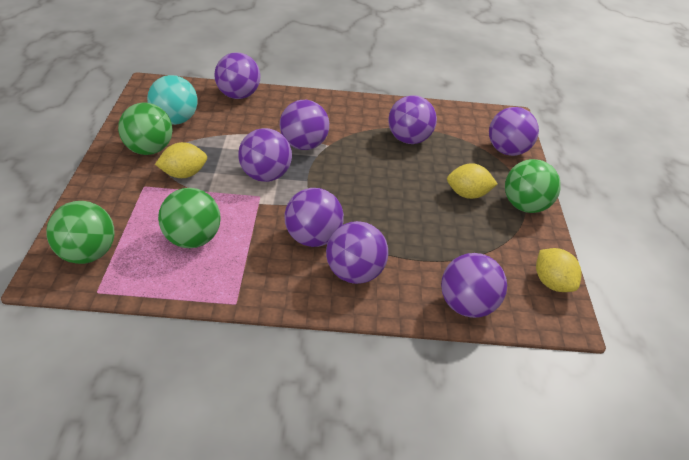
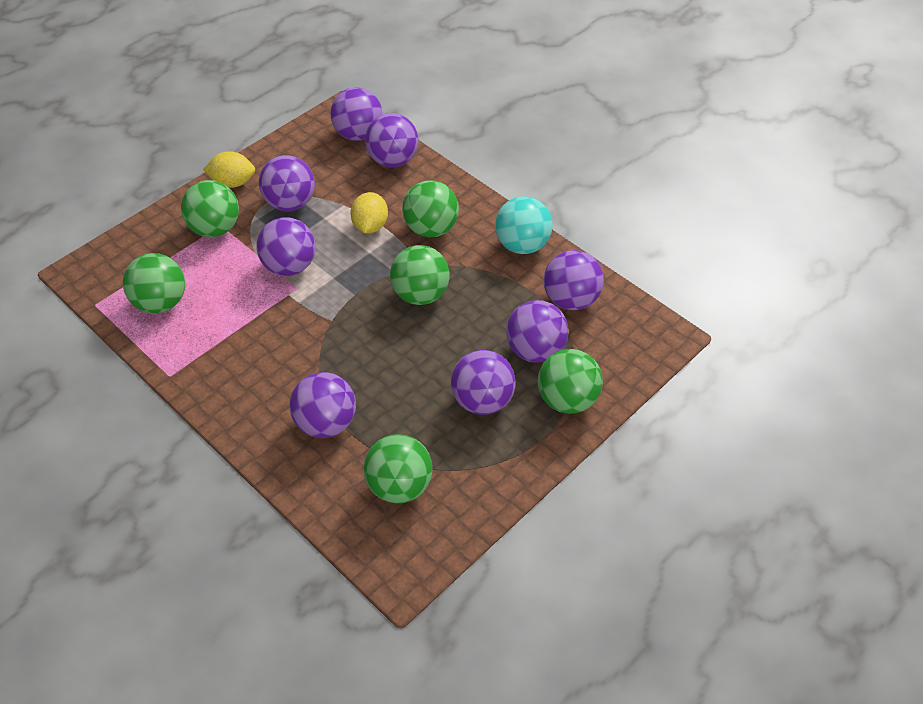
green ball: 4 -> 6
yellow lemon: 3 -> 2

